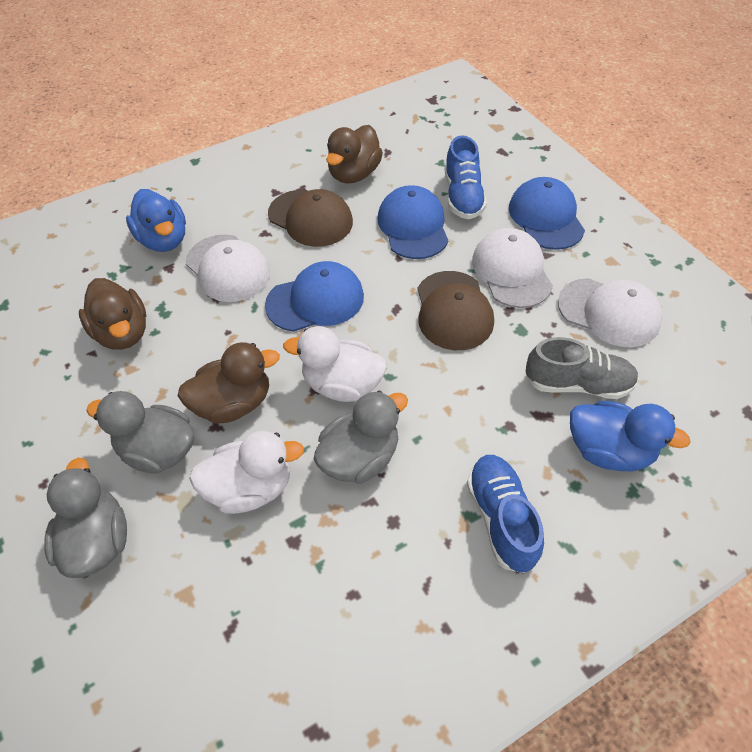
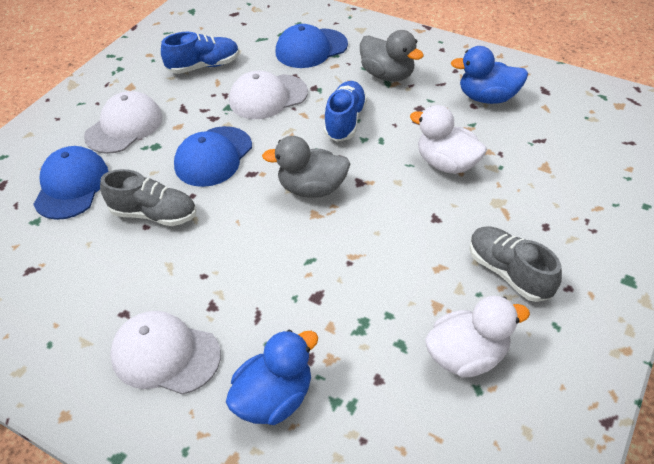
brown cap: 2 -> 0
brown duck: 3 -> 0
grey duck: 3 -> 2
grey shoe: 1 -> 2

